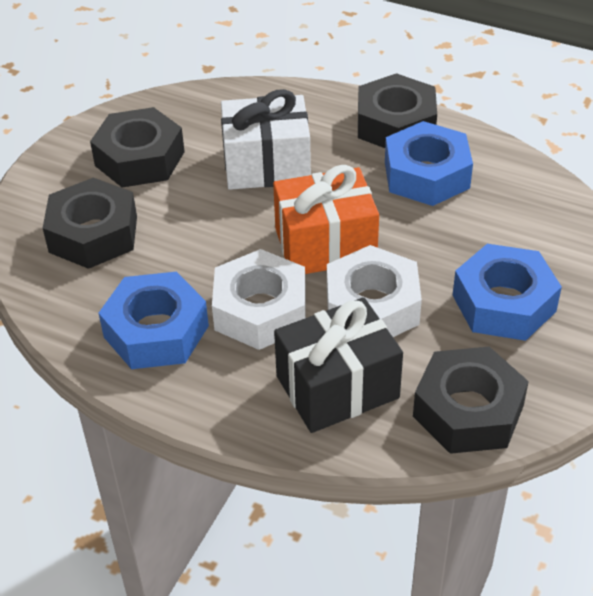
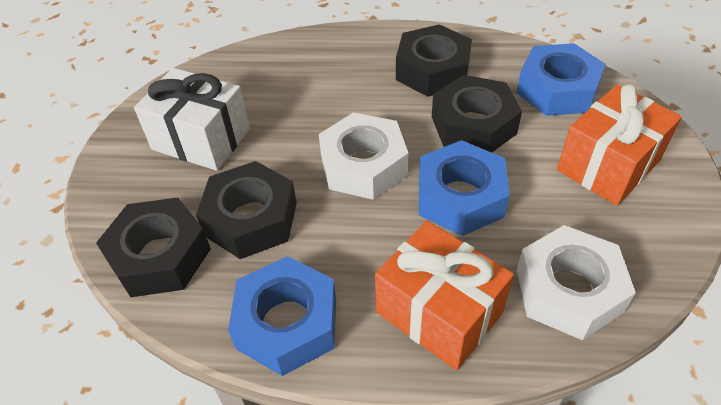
black gift: 1 -> 0
orange gift: 1 -> 2

